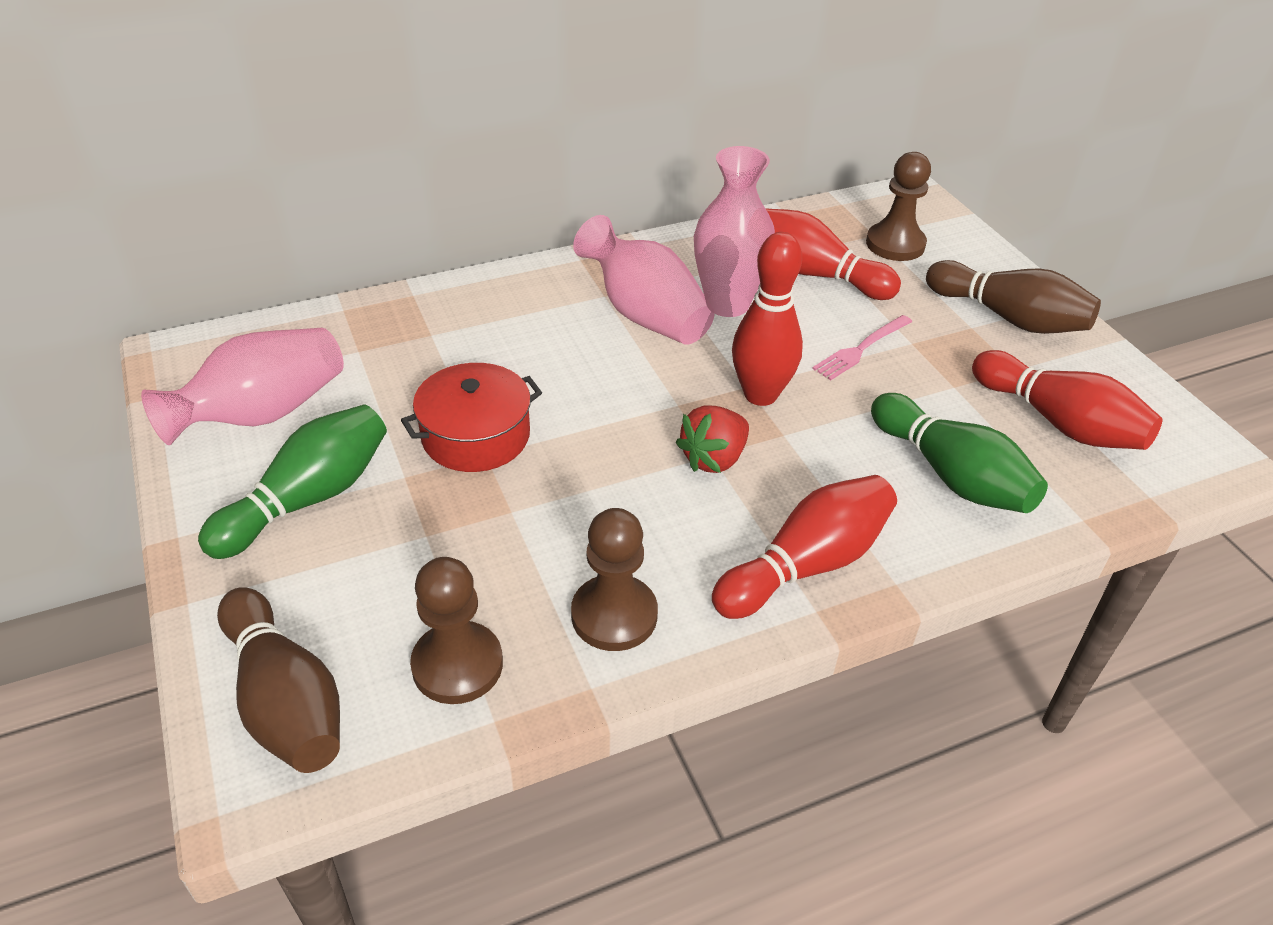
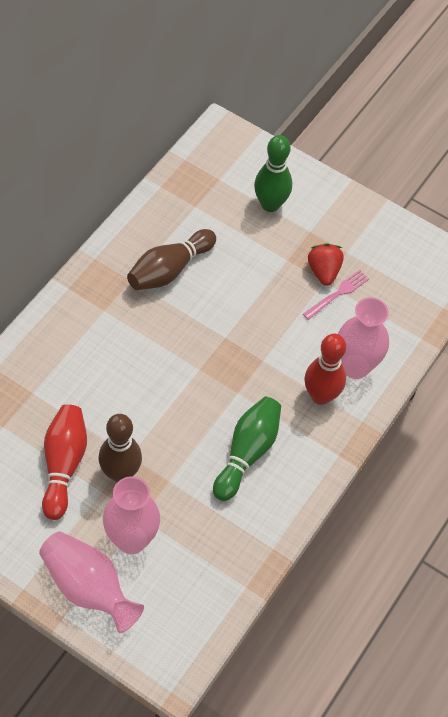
brown pawn: 3 -> 0
red bowling pin: 4 -> 2
red pot: 1 -> 0

